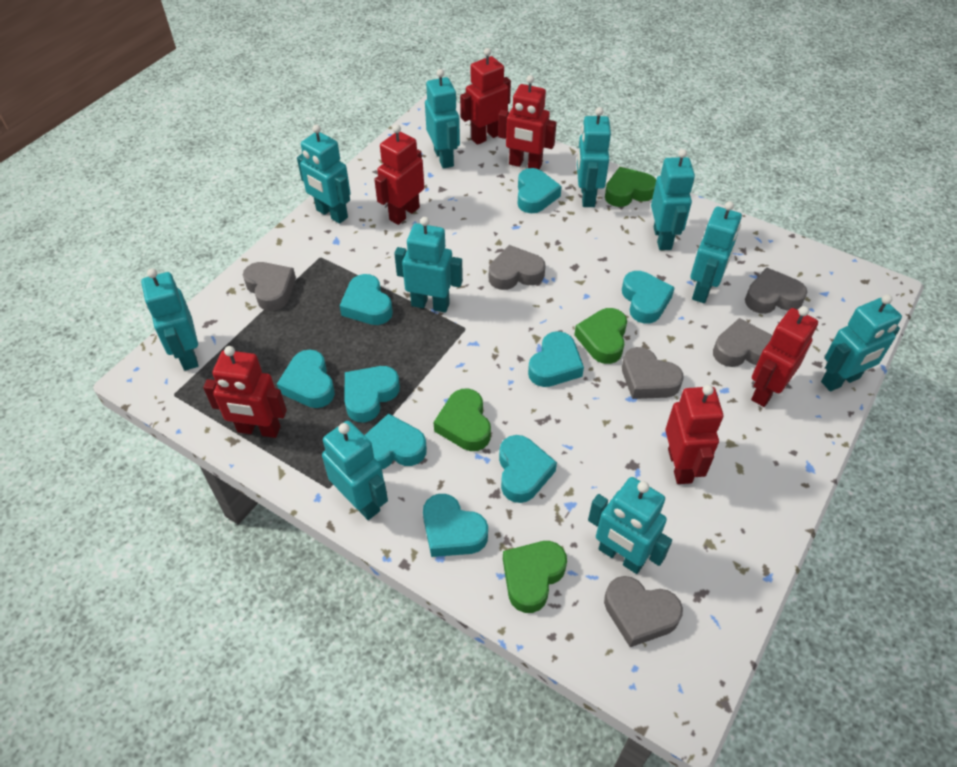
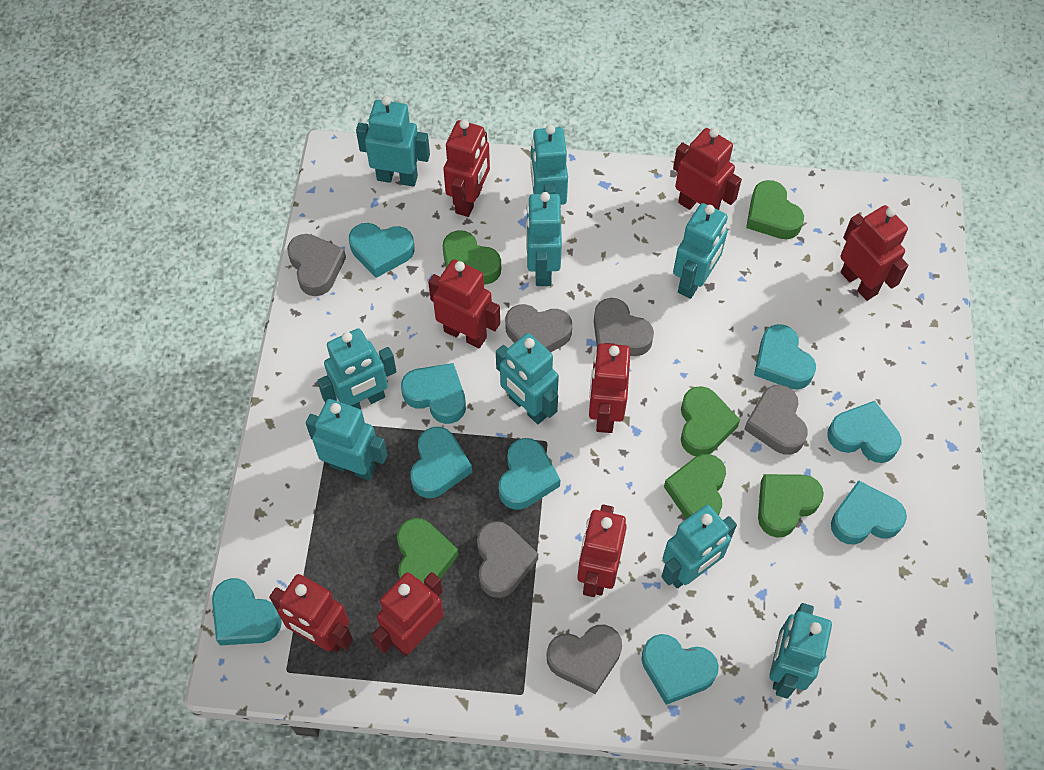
green heart: 4 -> 6
red robot: 6 -> 8
turquoise robot: 10 -> 9

